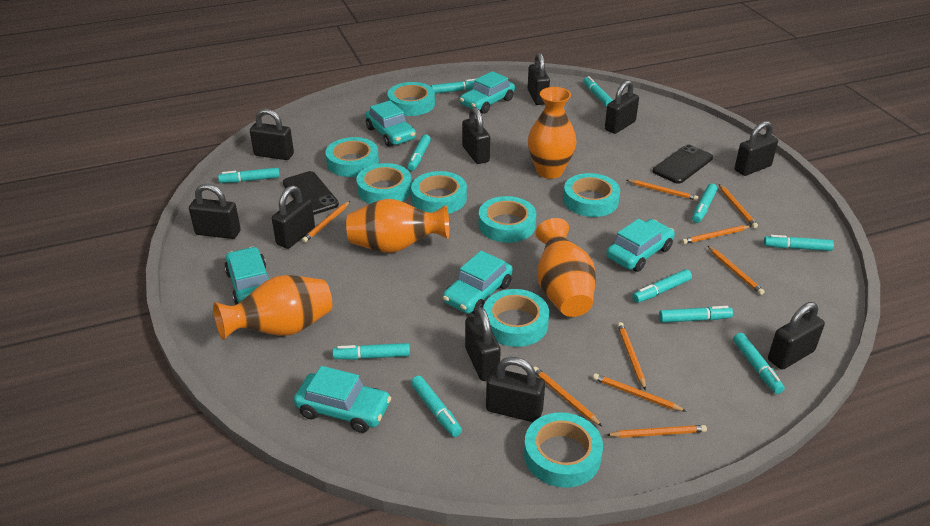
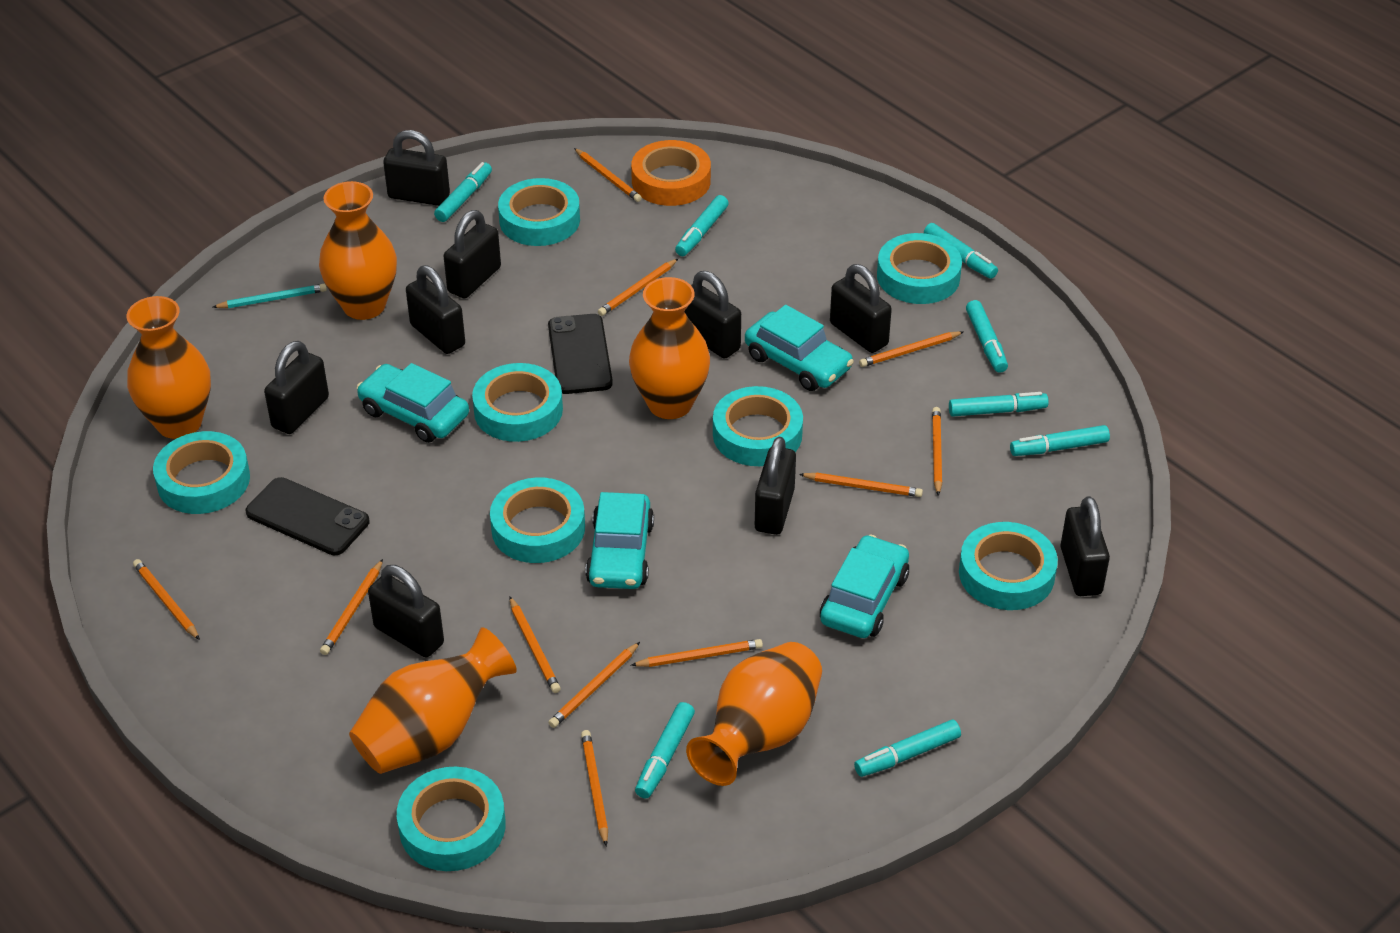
black padlock: 10 -> 9
orange pencil: 9 -> 11
orange tape: 0 -> 1
orange vase: 4 -> 5
turquoise car: 6 -> 4
turquoise marker: 11 -> 8
turquoise pencil: 0 -> 1

